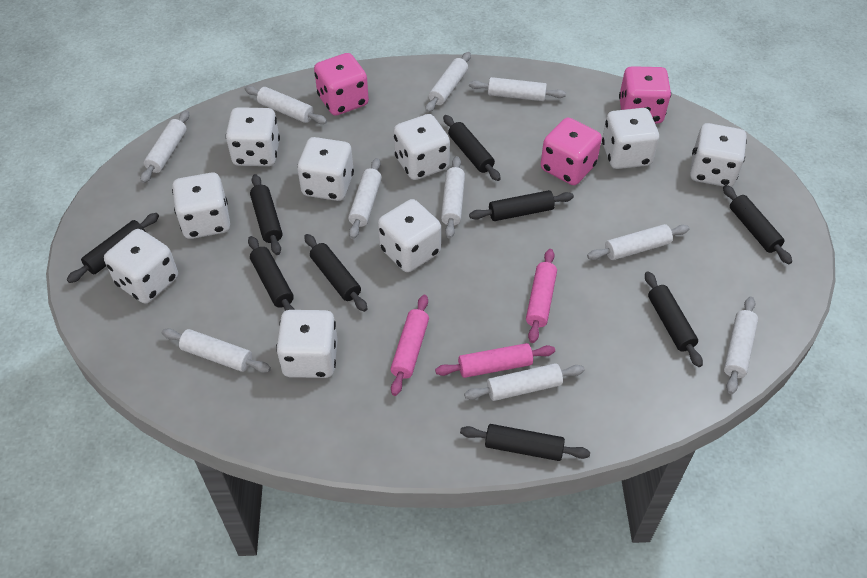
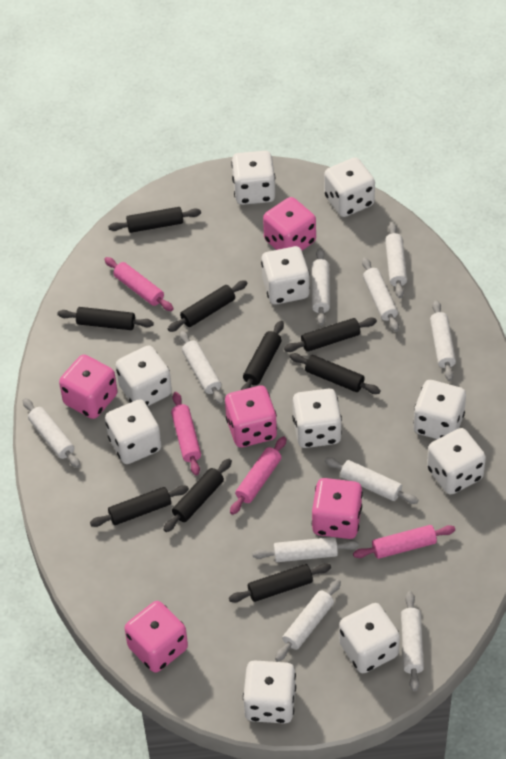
pink dice: 3 -> 5
pink rolling pin: 3 -> 4
white dice: 9 -> 10

